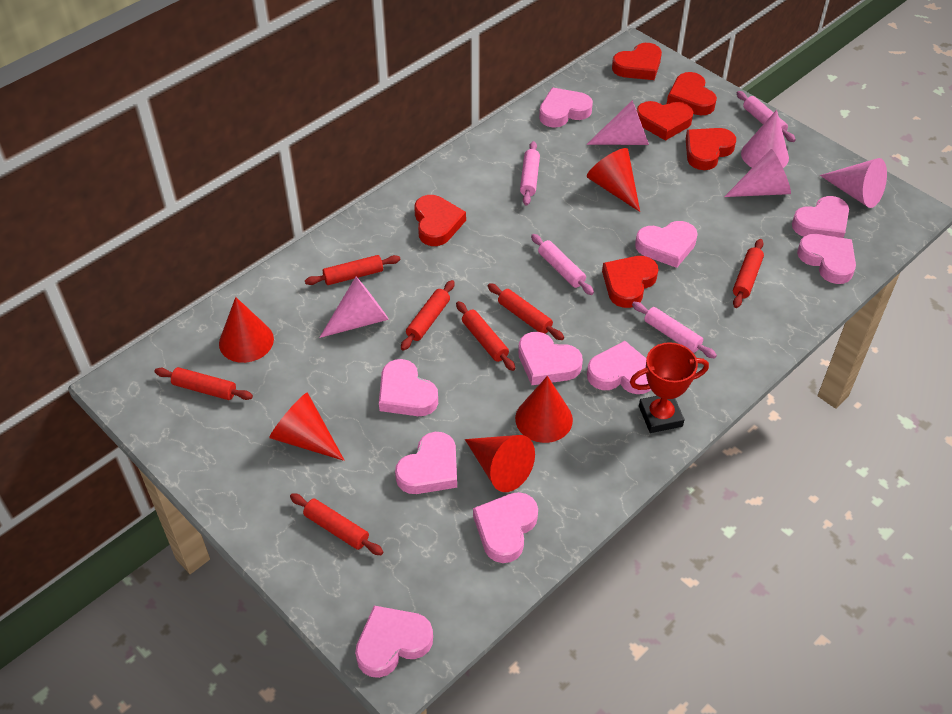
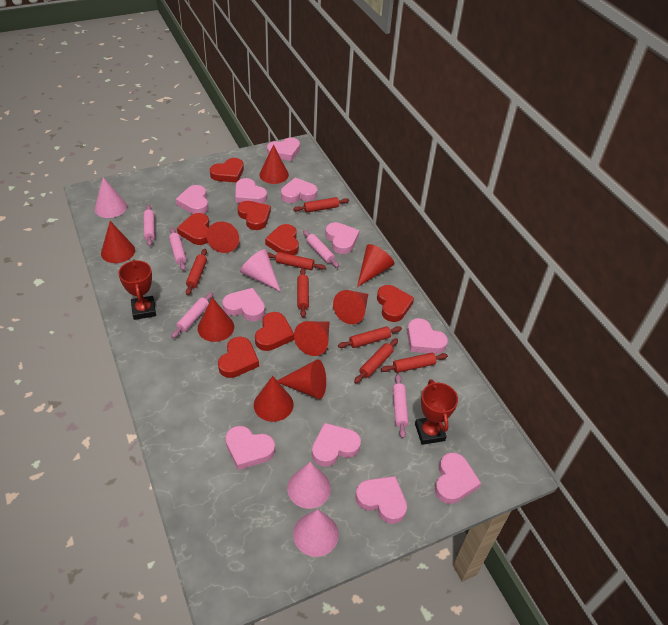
pink cone: 5 -> 4
pink heart: 10 -> 11
pink rolling pin: 4 -> 5
red cone: 5 -> 9
red heart: 6 -> 7
red trophy: 1 -> 2

